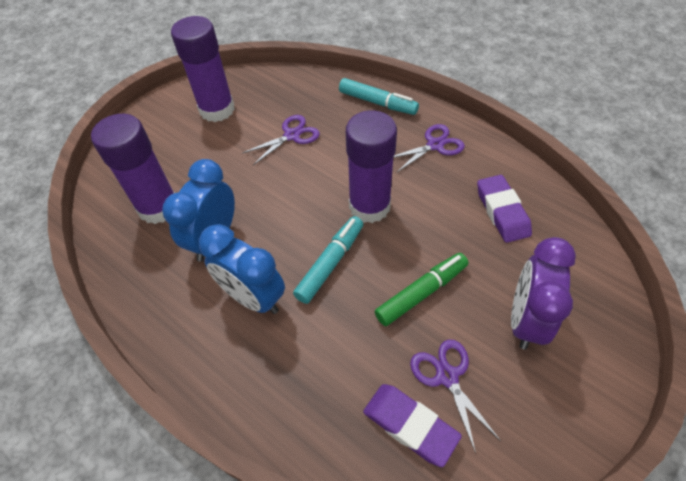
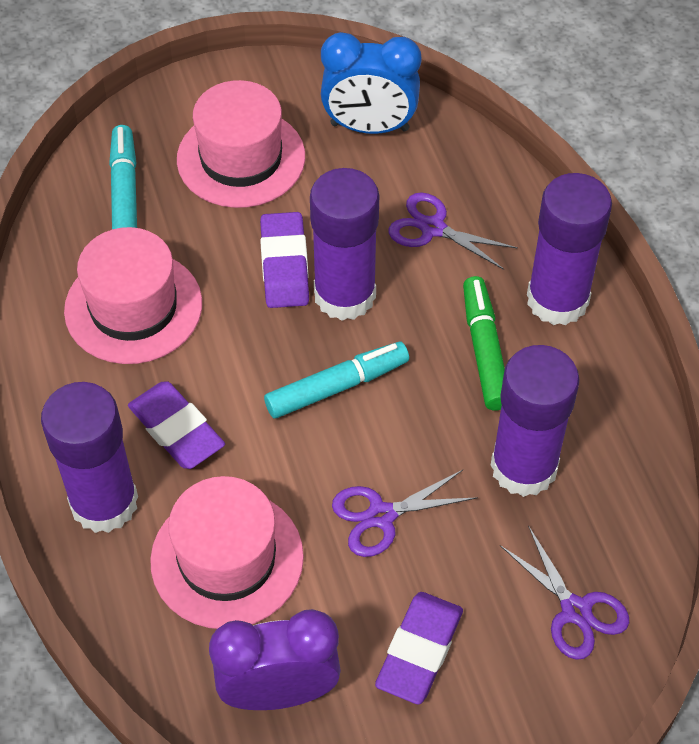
blue clock: 2 -> 1
pink hat: 0 -> 3
purple eraser: 2 -> 3
purple glue stick: 3 -> 4

